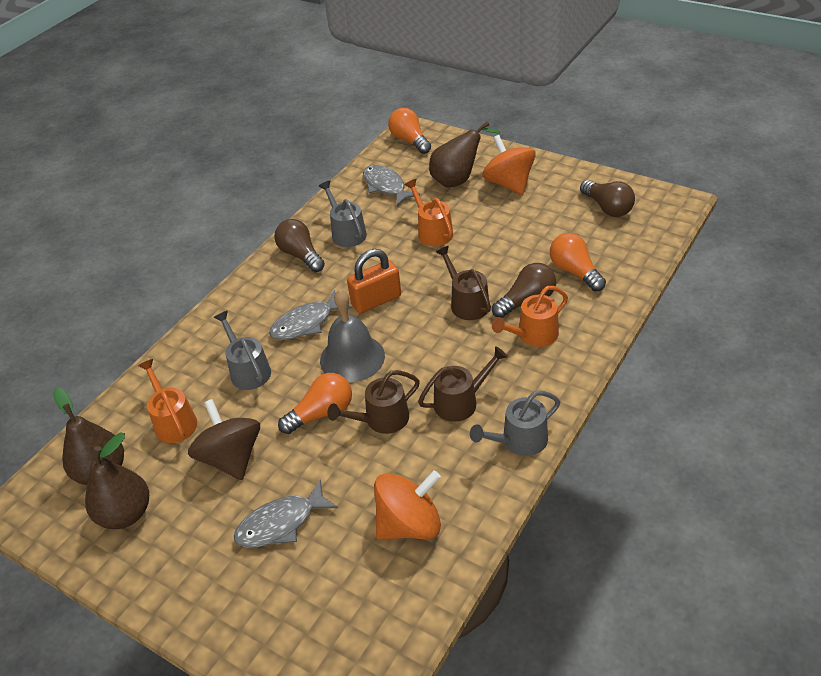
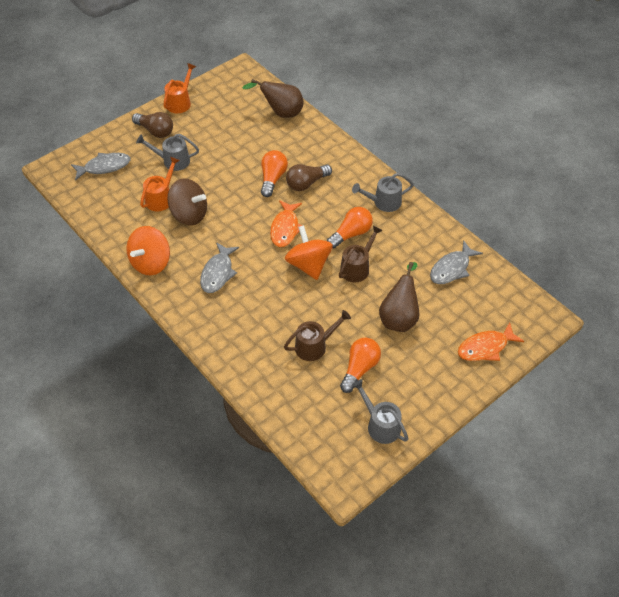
brown light bulb: 3 -> 2
brown pear: 3 -> 2
brown watering can: 3 -> 2
grey bell: 1 -> 0
orange fish: 0 -> 2
orange padlock: 1 -> 0
orange watering can: 3 -> 2

